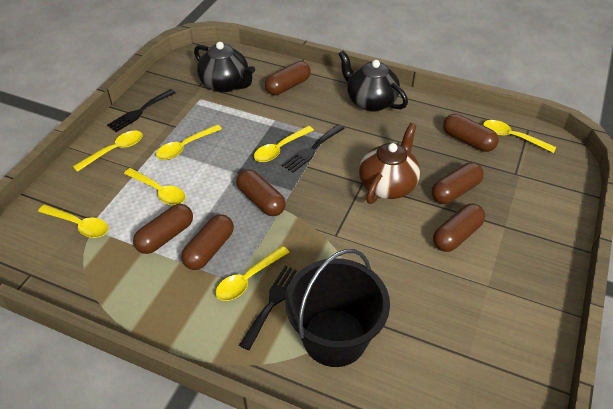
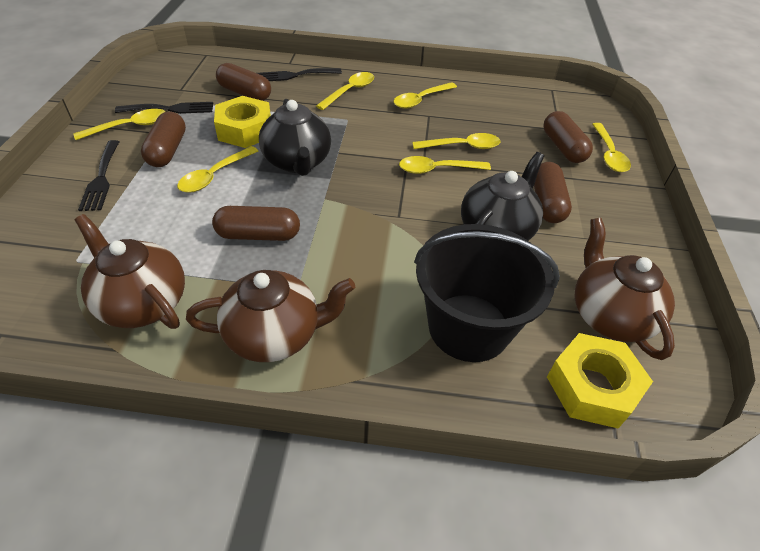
brown capsule: 7 -> 5
brown teapot: 1 -> 3
yellow nut: 0 -> 2

